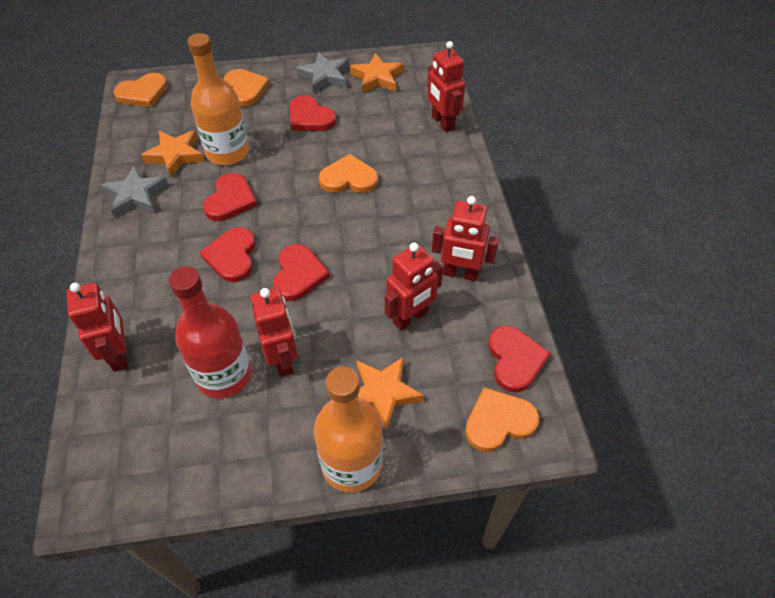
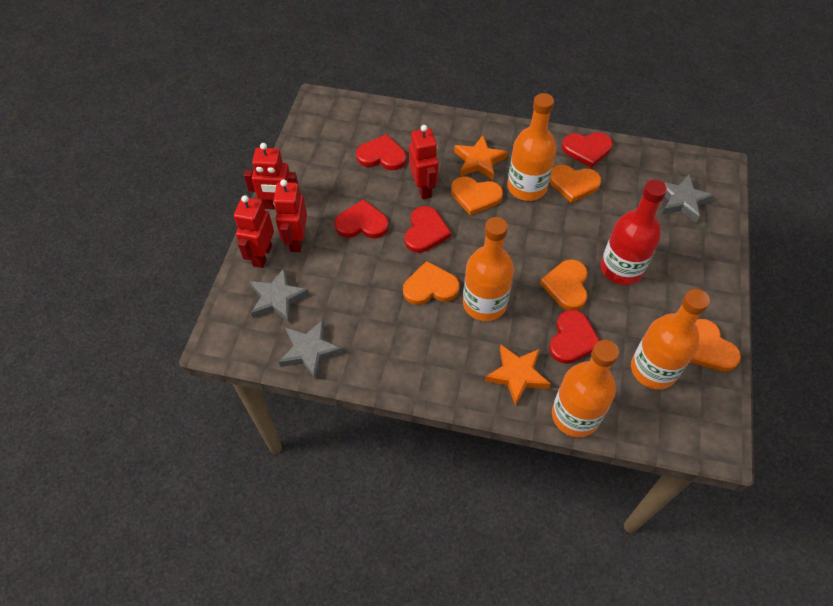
grey star: 2 -> 3
orange bottle: 2 -> 4
orange heart: 4 -> 5
orange star: 3 -> 2
red robot: 5 -> 4

